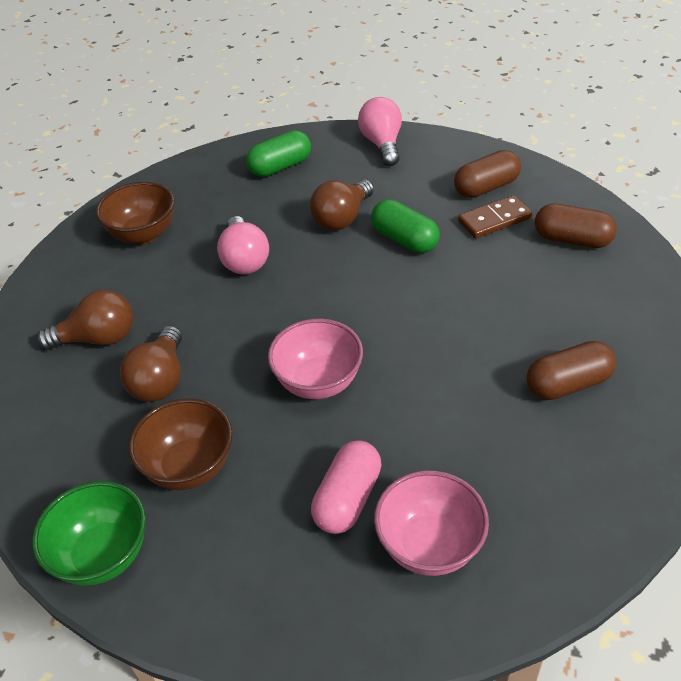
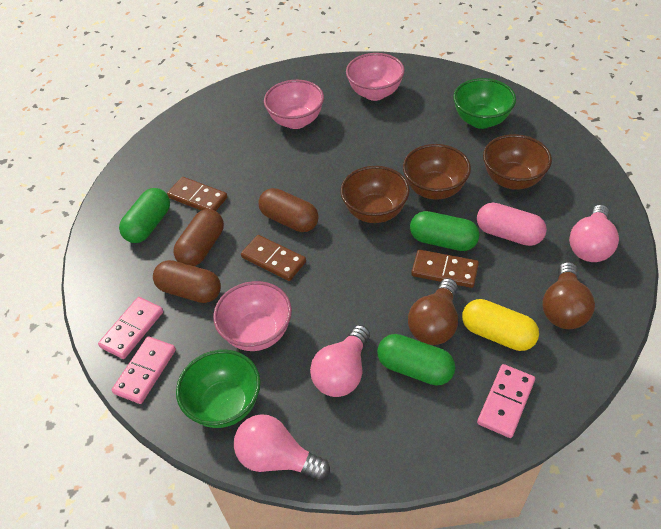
brown bowl: 2 -> 3
brown domino: 1 -> 3
brown light bulb: 3 -> 2
green bowl: 1 -> 2
green capsule: 2 -> 3
pink bowl: 2 -> 3
pink domino: 0 -> 3
pink light bulb: 2 -> 3
yellow capsule: 0 -> 1

